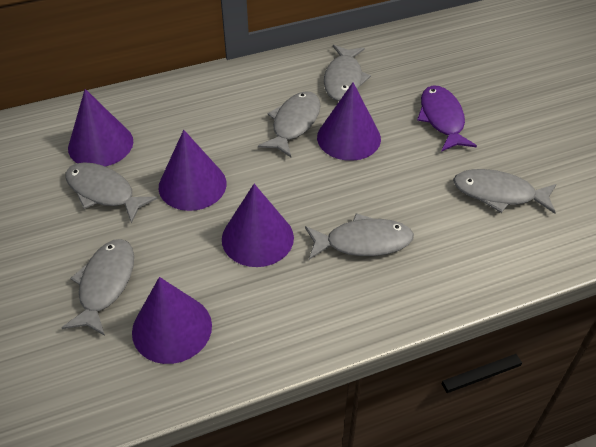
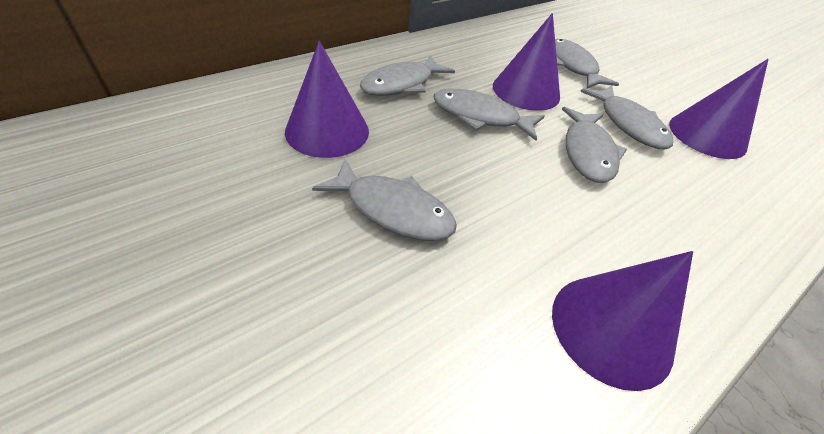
purple cone: 5 -> 4
purple fish: 1 -> 0

